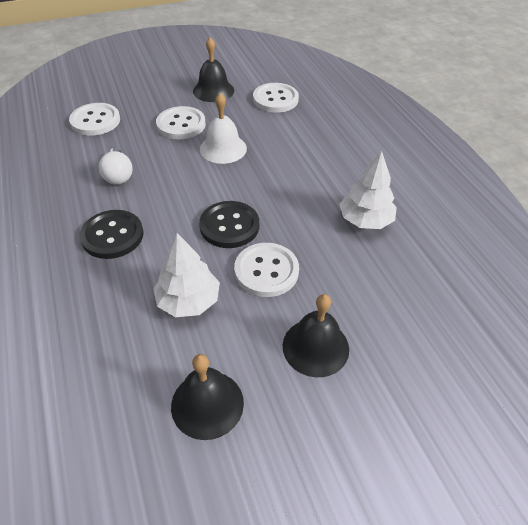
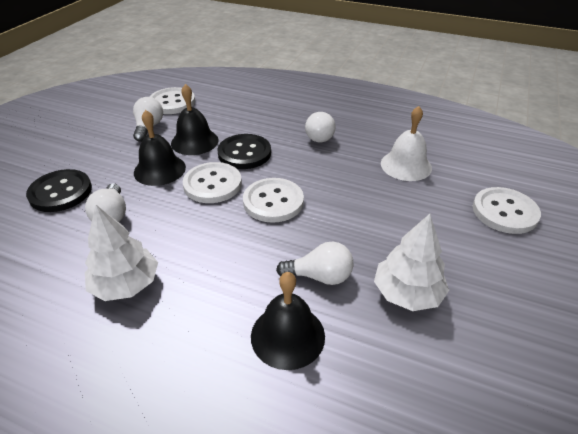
white light bulb: 1 -> 4

